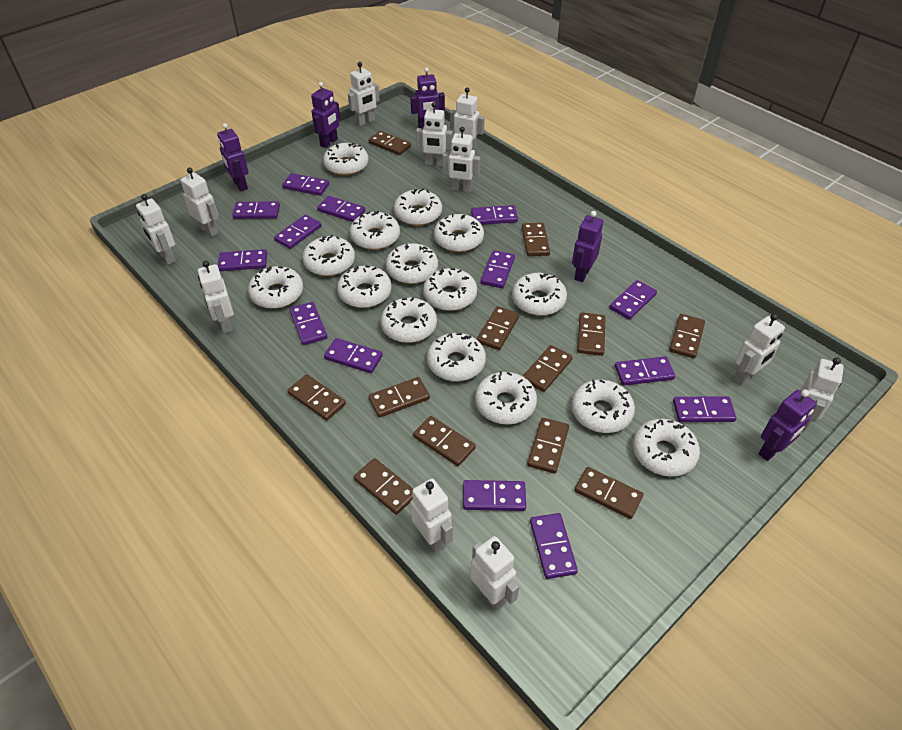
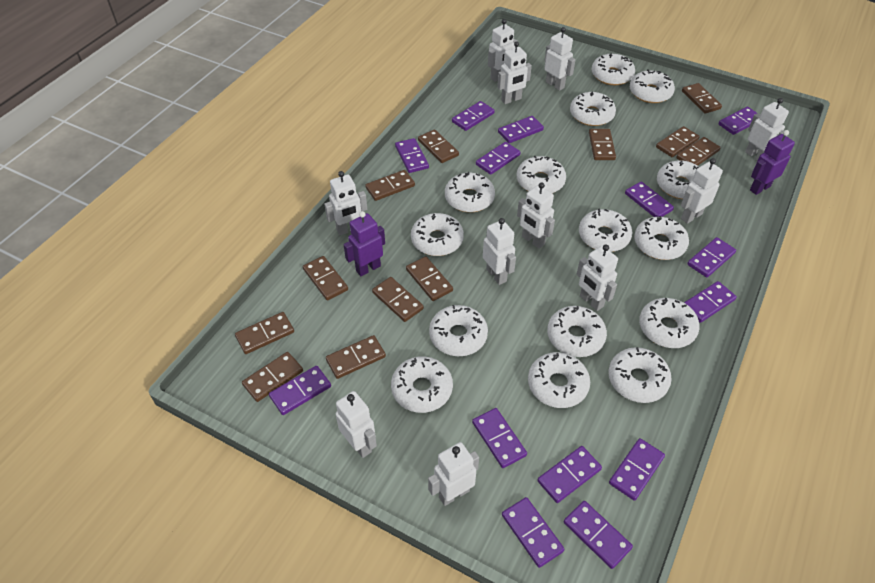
purple robot: 5 -> 2

